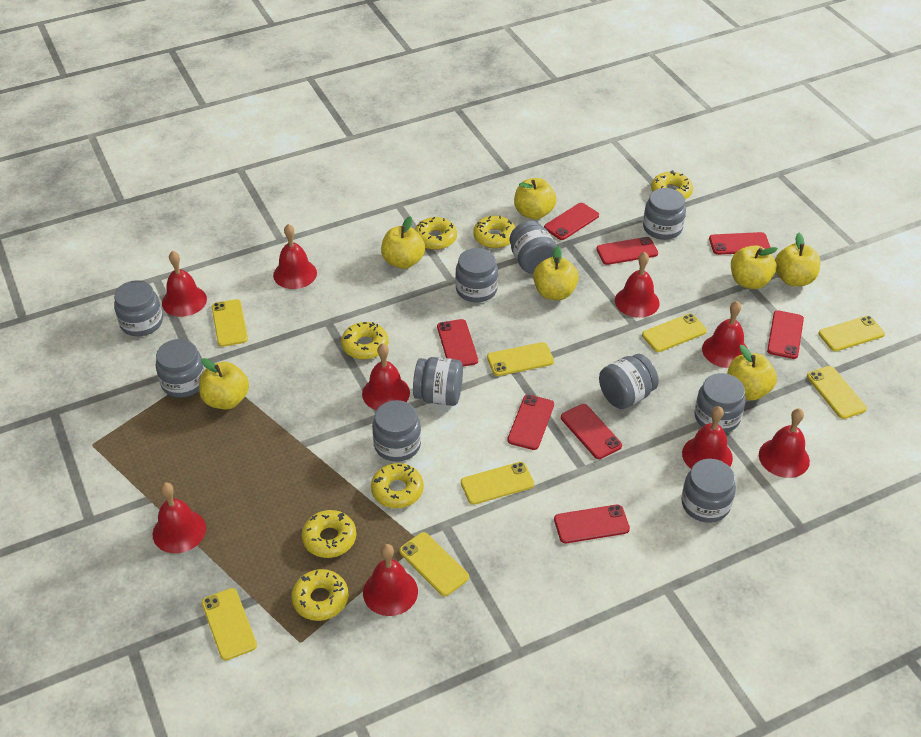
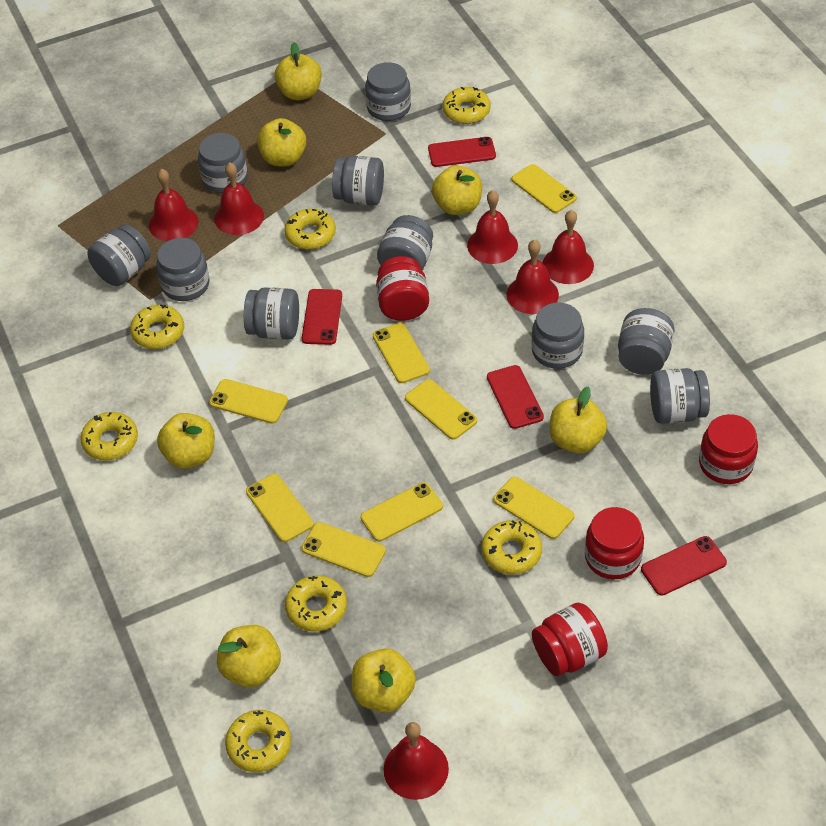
red bell: 9 -> 6
red jar: 0 -> 4
red phone: 8 -> 4

